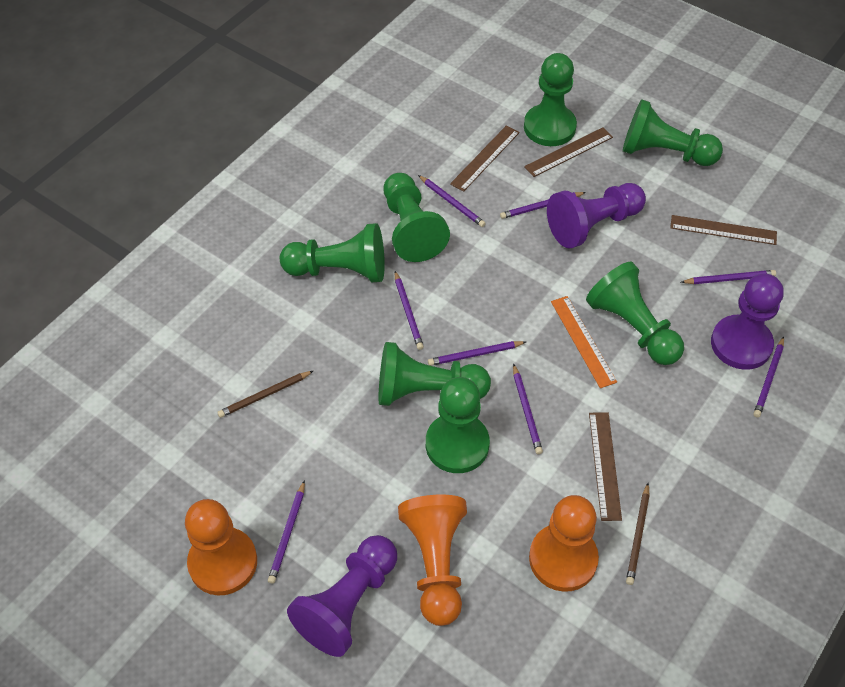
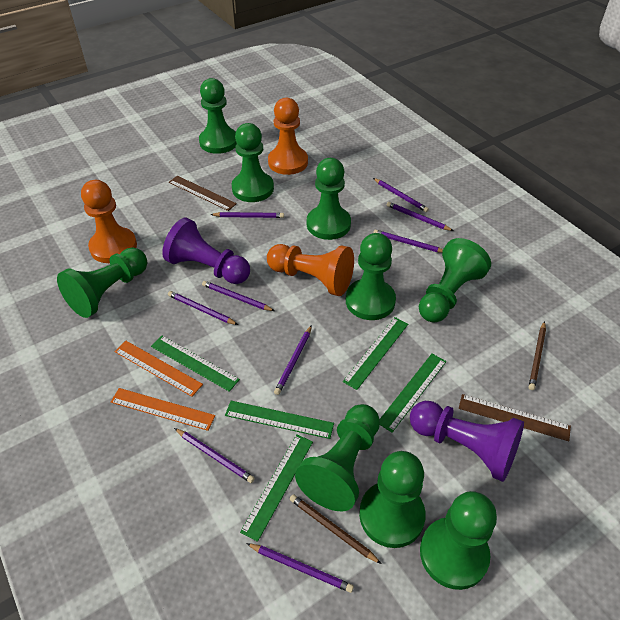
brown ruler: 4 -> 2
green pawn: 7 -> 9
green ruler: 0 -> 5
orange ruler: 1 -> 2
purple pawn: 3 -> 2
purple pencil: 8 -> 9

